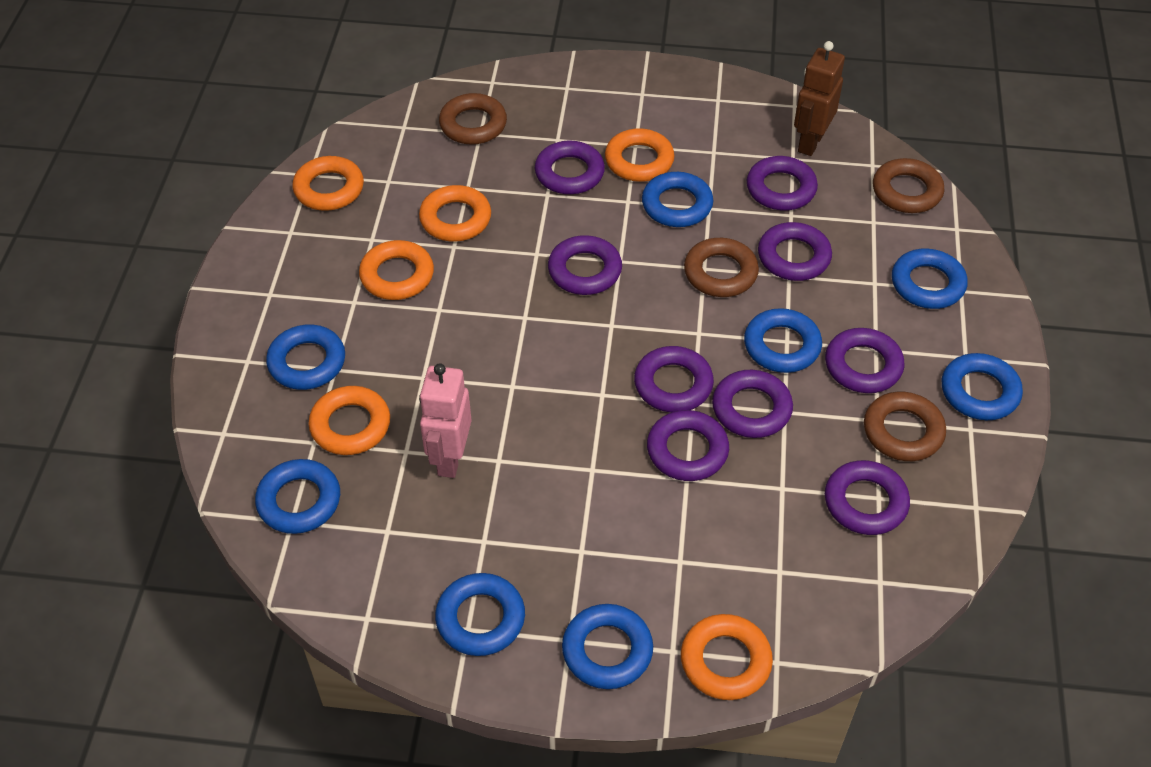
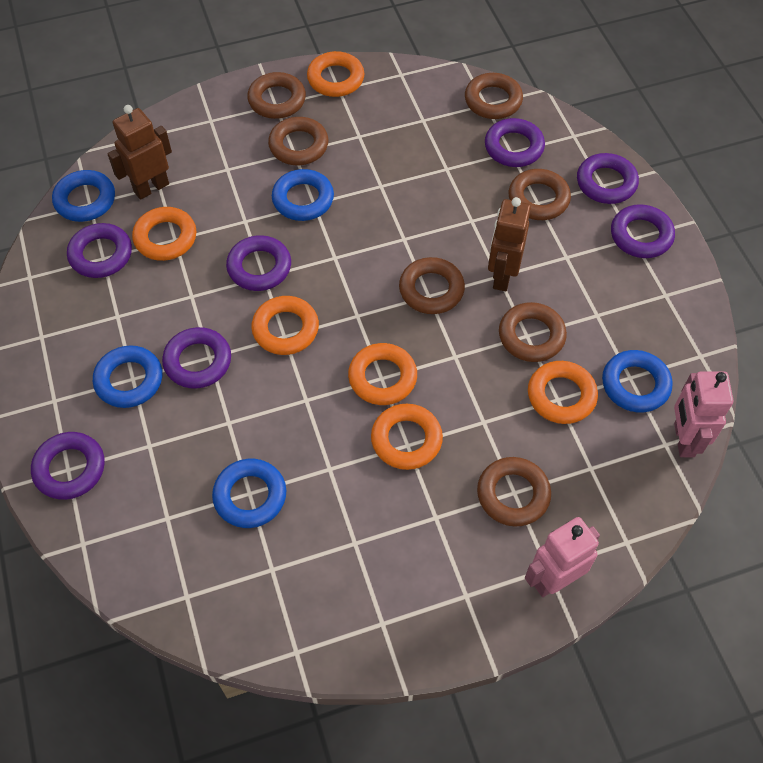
blue ring: 8 -> 5
brown ring: 4 -> 7
brown robot: 1 -> 2
pink robot: 1 -> 2
purple ring: 9 -> 7

